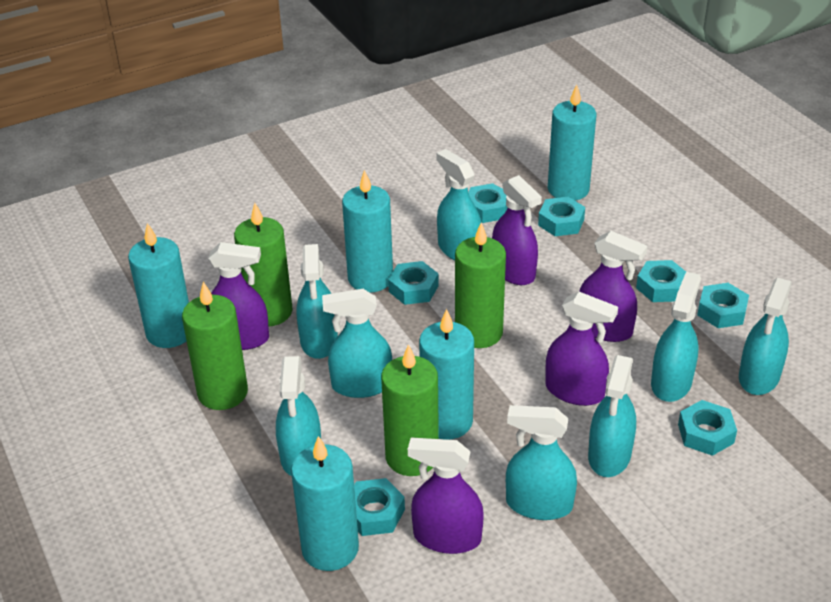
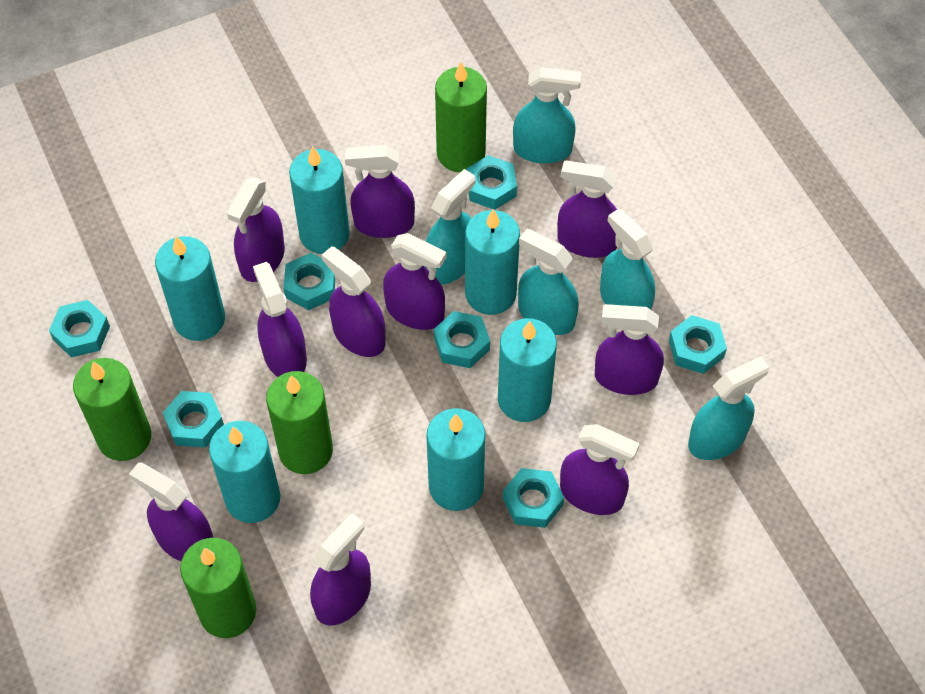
purple spray bottle: 5 -> 10
turquoise candle: 5 -> 6
turquoise spray bottle: 8 -> 5

